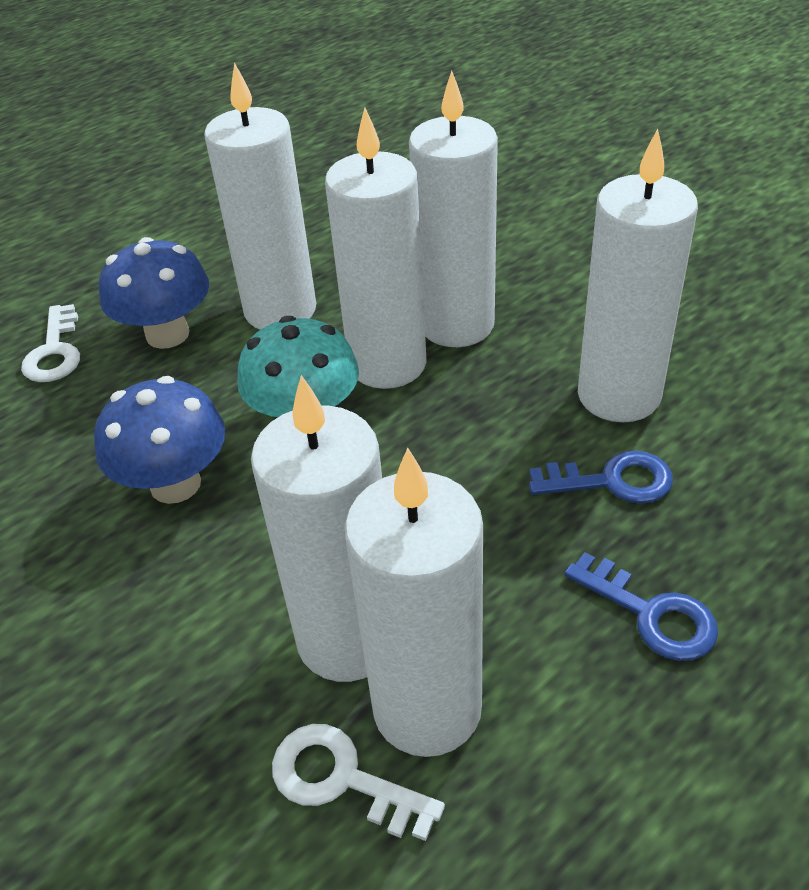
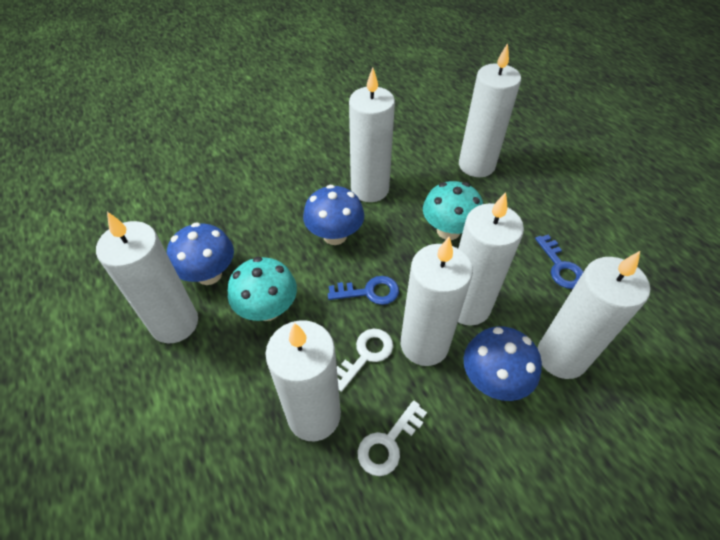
blue mushroom: 2 -> 3
turquoise mushroom: 1 -> 2
white candle: 6 -> 7

